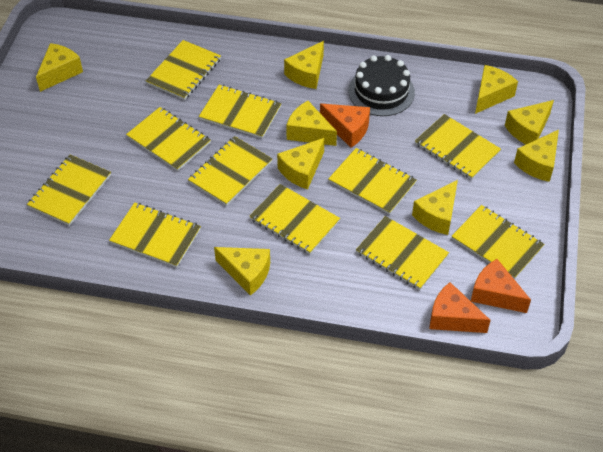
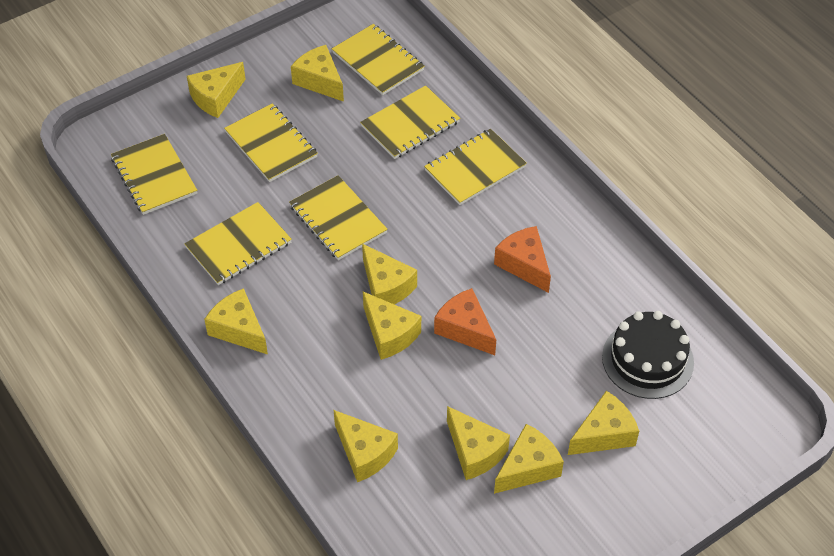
orange cheese: 3 -> 2
yellow notebook: 11 -> 7

